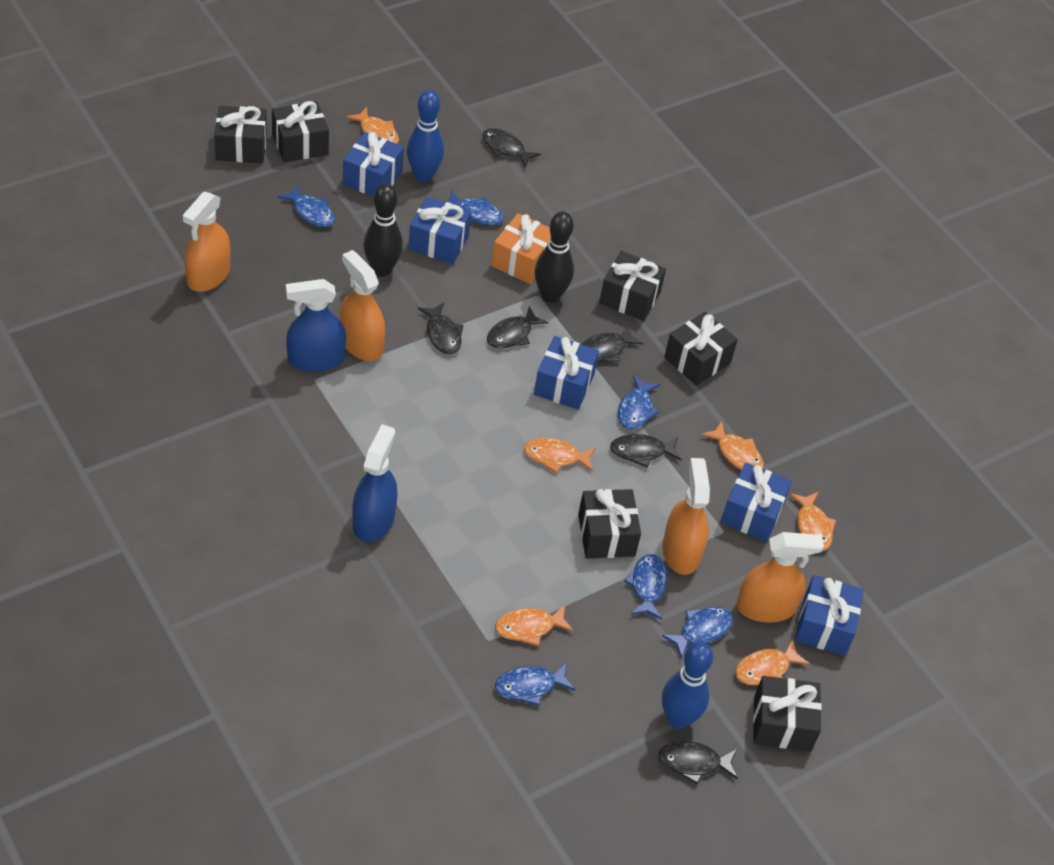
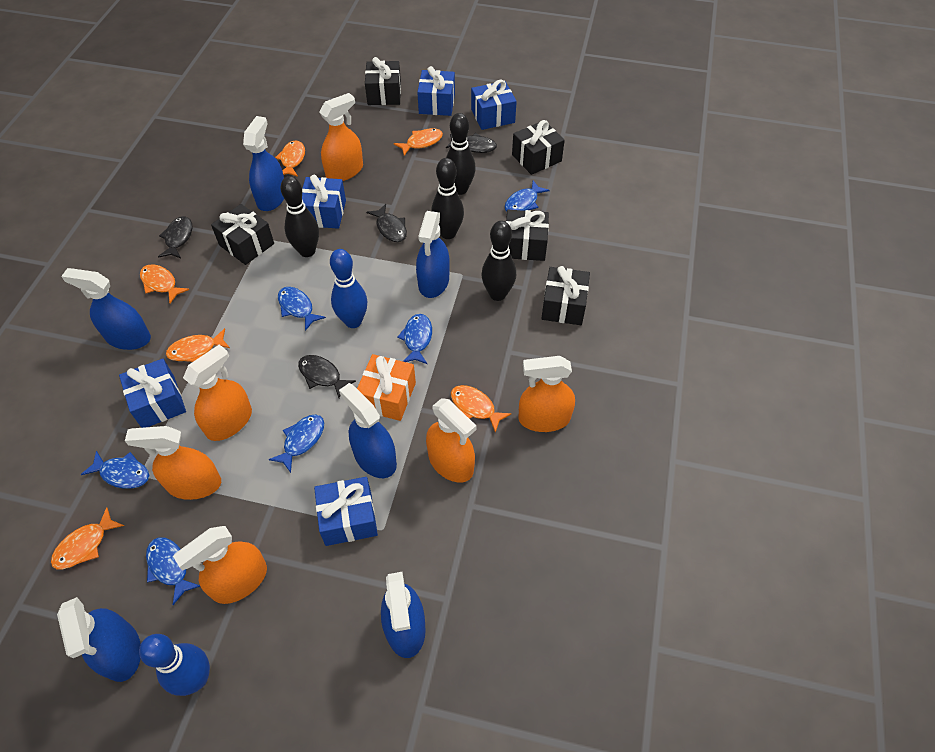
black bowling pin: 2 -> 4
black fish: 6 -> 4
black gift: 6 -> 5
blue spray bottle: 2 -> 6
orange spray bottle: 4 -> 6

